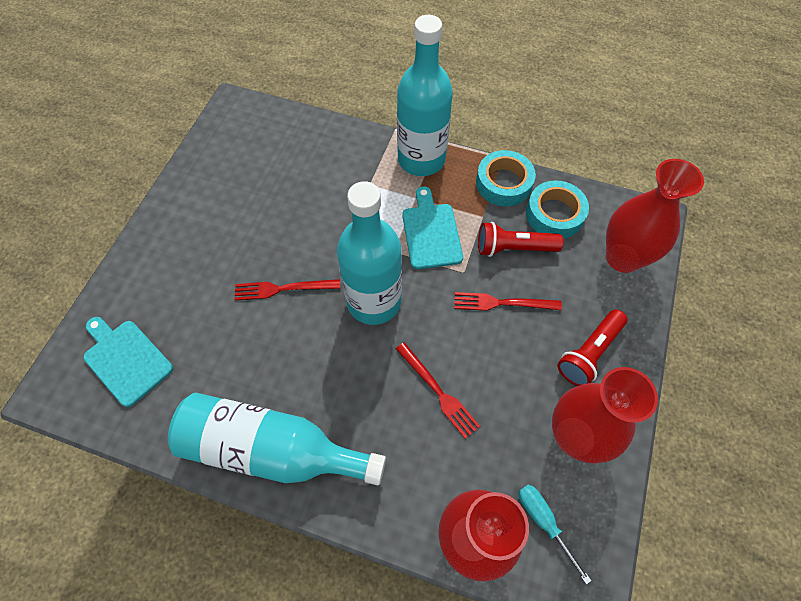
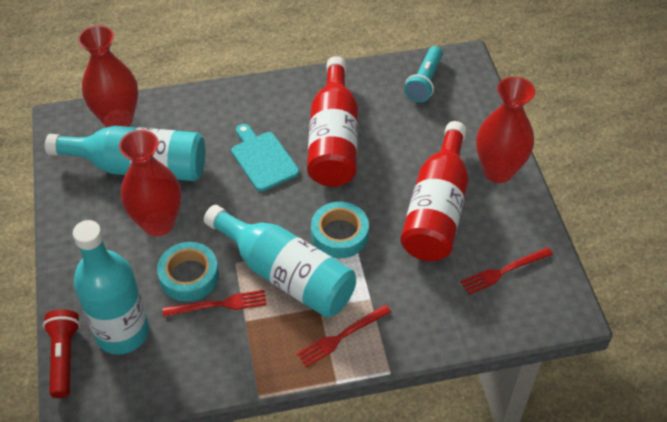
red bottle: 0 -> 2
red flashlight: 2 -> 1
turquoise cutting board: 2 -> 1
turquoise flashlight: 0 -> 1
turquoise screwdriver: 1 -> 0

